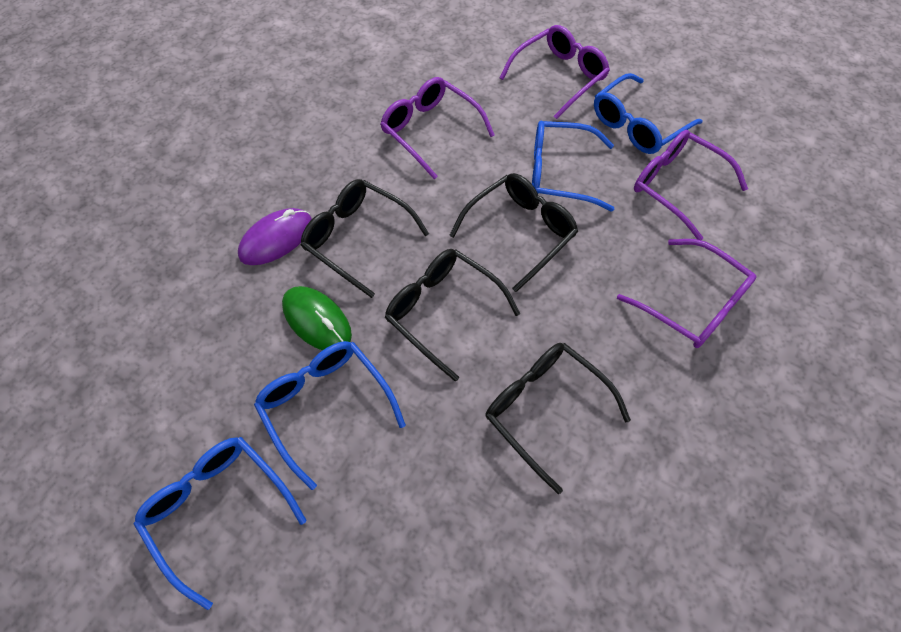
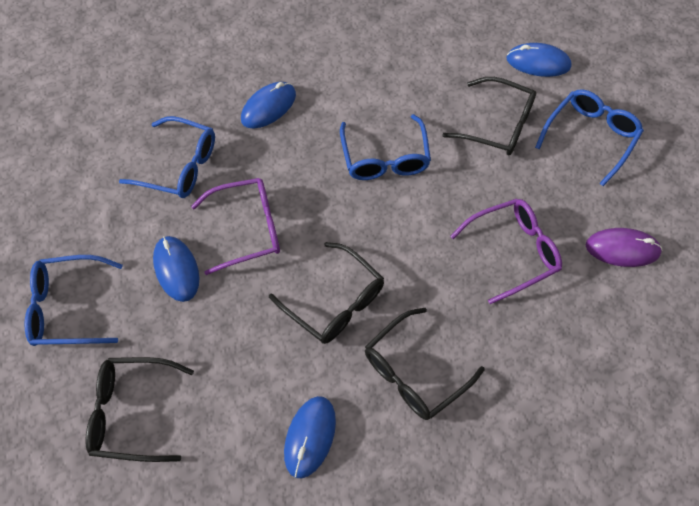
blue mouse: 0 -> 4
green mouse: 1 -> 0
purple glasses: 4 -> 2

